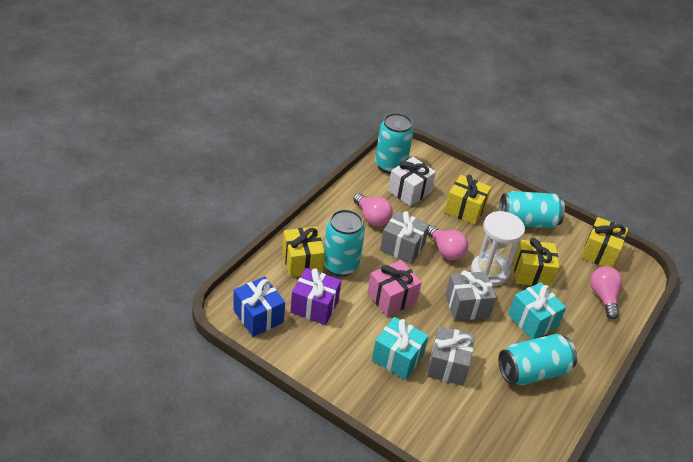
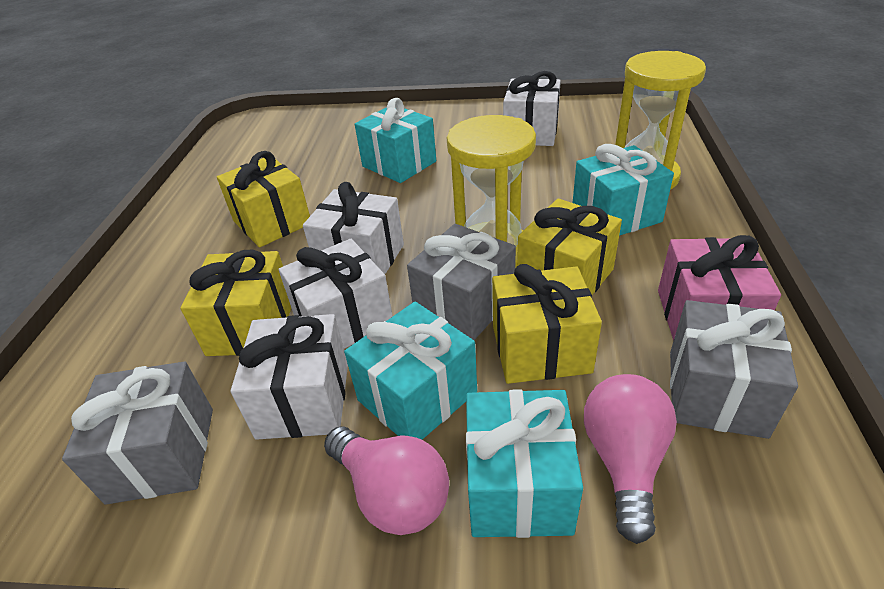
blue gift: 1 -> 0
pink light bulb: 3 -> 2
purple gift: 1 -> 0
turquoise can: 4 -> 0
turquoise gift: 2 -> 4
white gift: 1 -> 4
white hourglass: 1 -> 0
yellow hourglass: 0 -> 2

